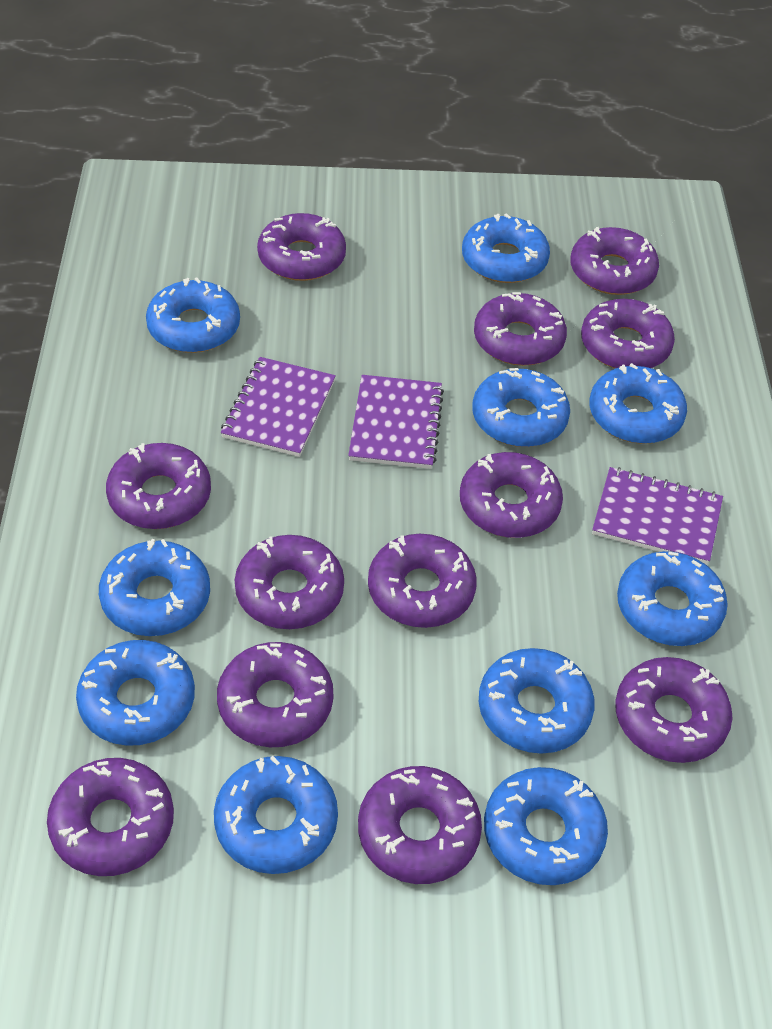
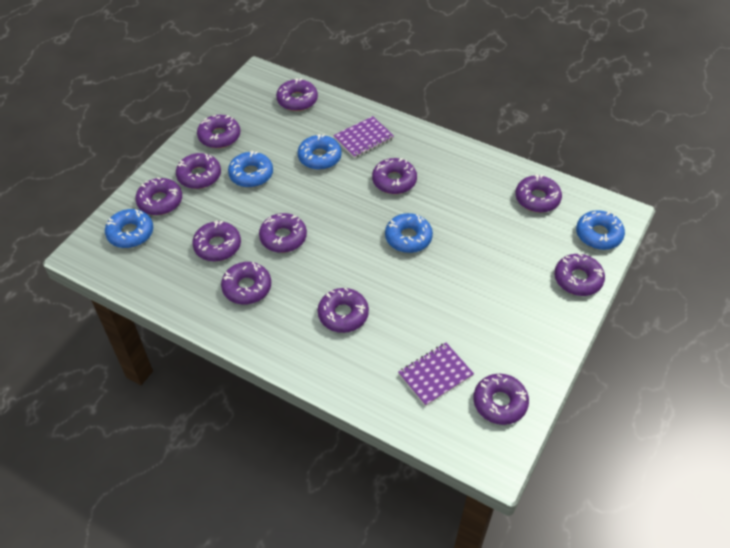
blue donut: 10 -> 5
purple notebook: 3 -> 2

